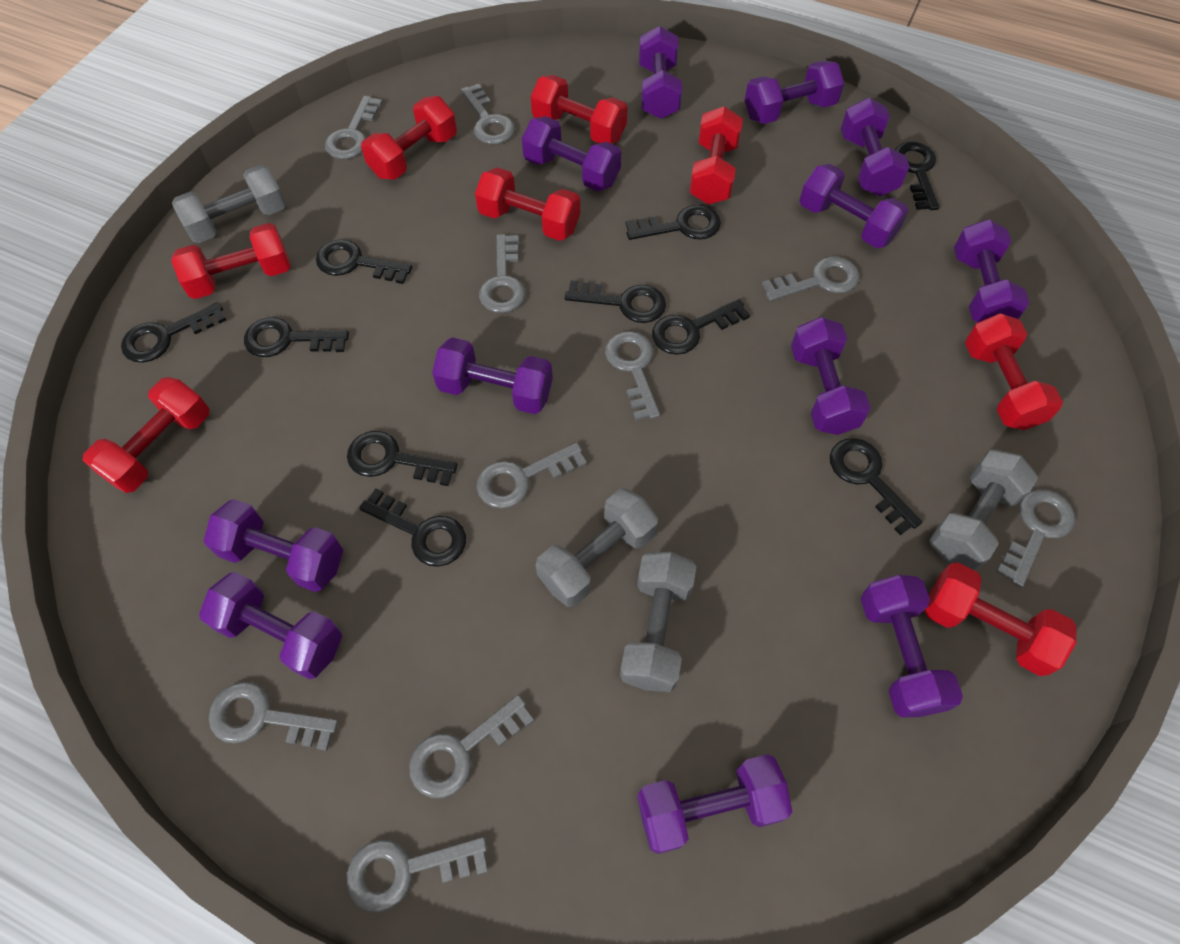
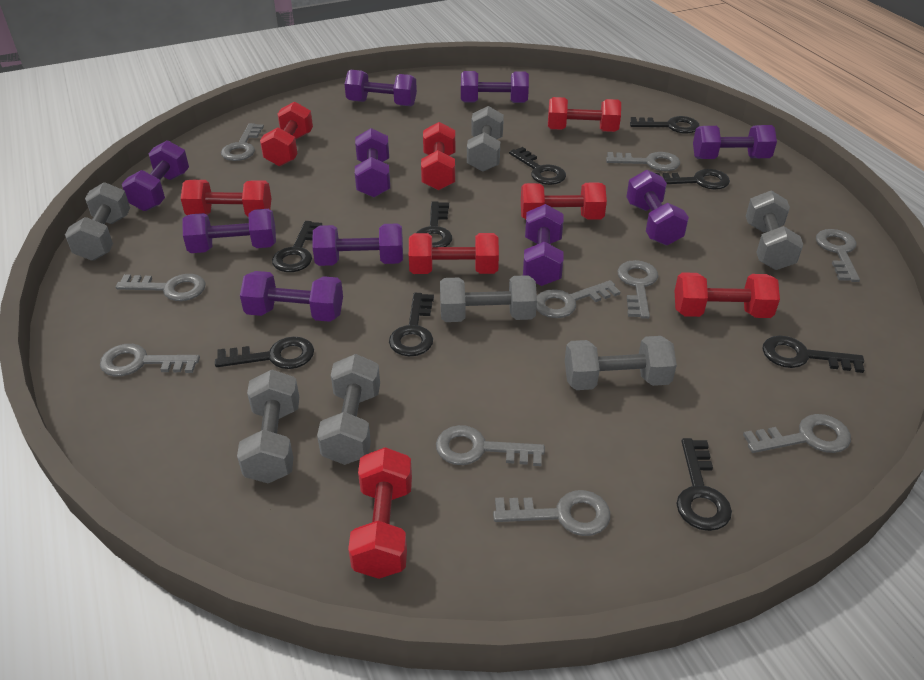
black key: 10 -> 9
grey dumbbell: 4 -> 7
purple dumbbell: 12 -> 10

